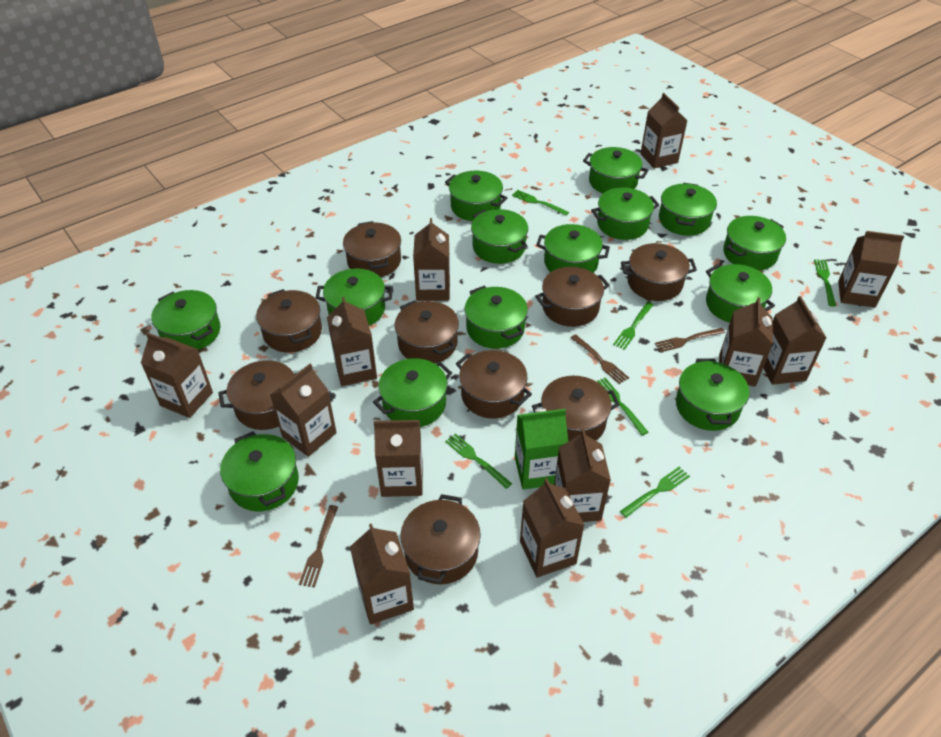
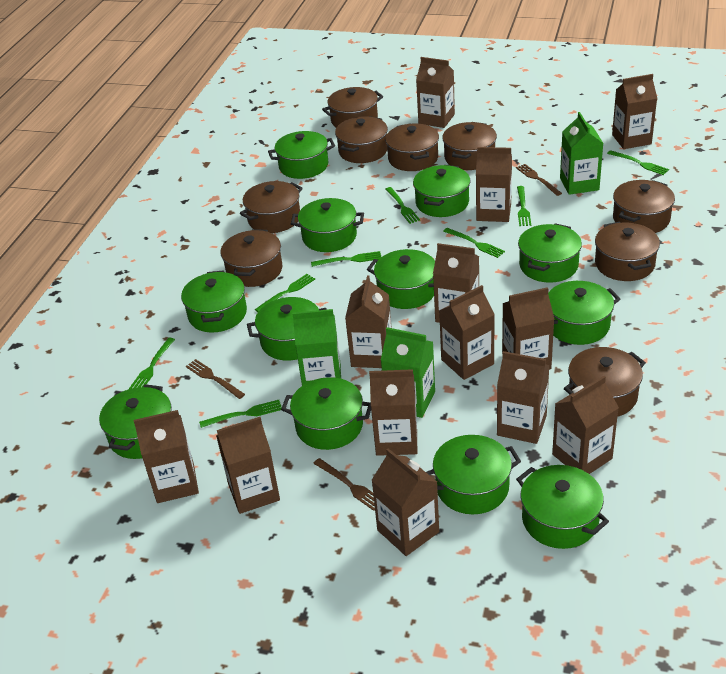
brown carton: 12 -> 13
green carton: 1 -> 3
green fork: 6 -> 8
green pot: 14 -> 12

